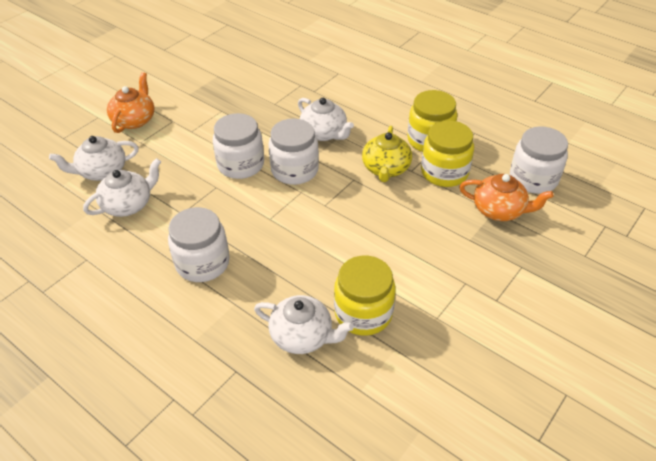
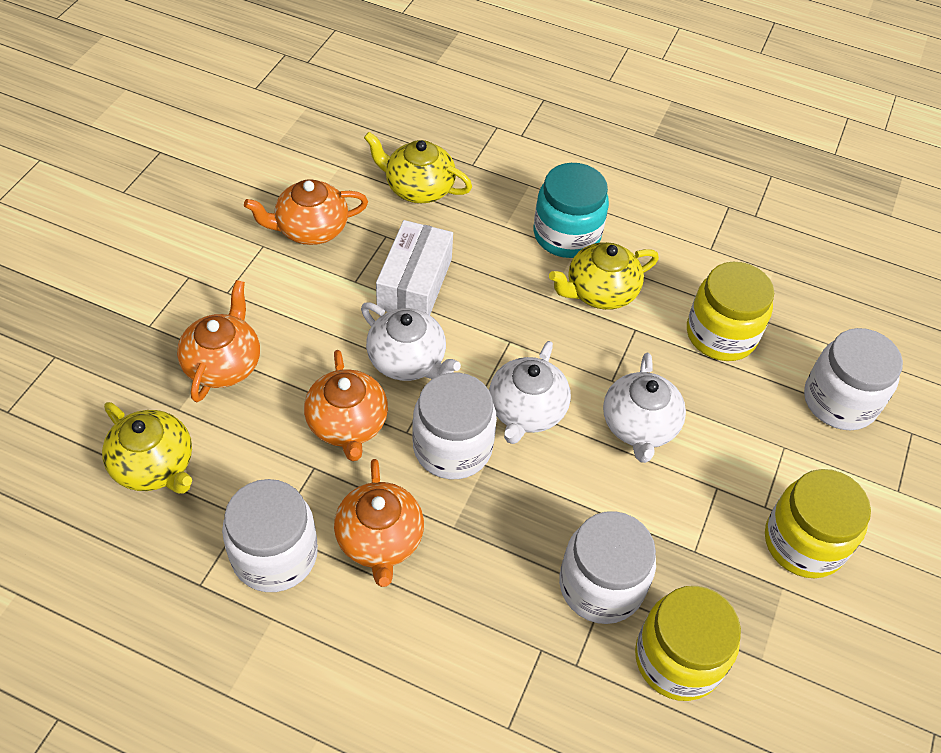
orange teapot: 2 -> 4
turquoise jar: 0 -> 1
white box: 0 -> 1
white teapot: 4 -> 3
yellow teapot: 1 -> 3

